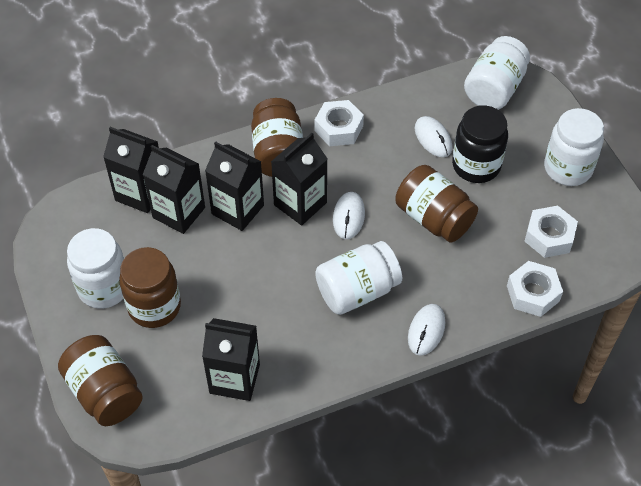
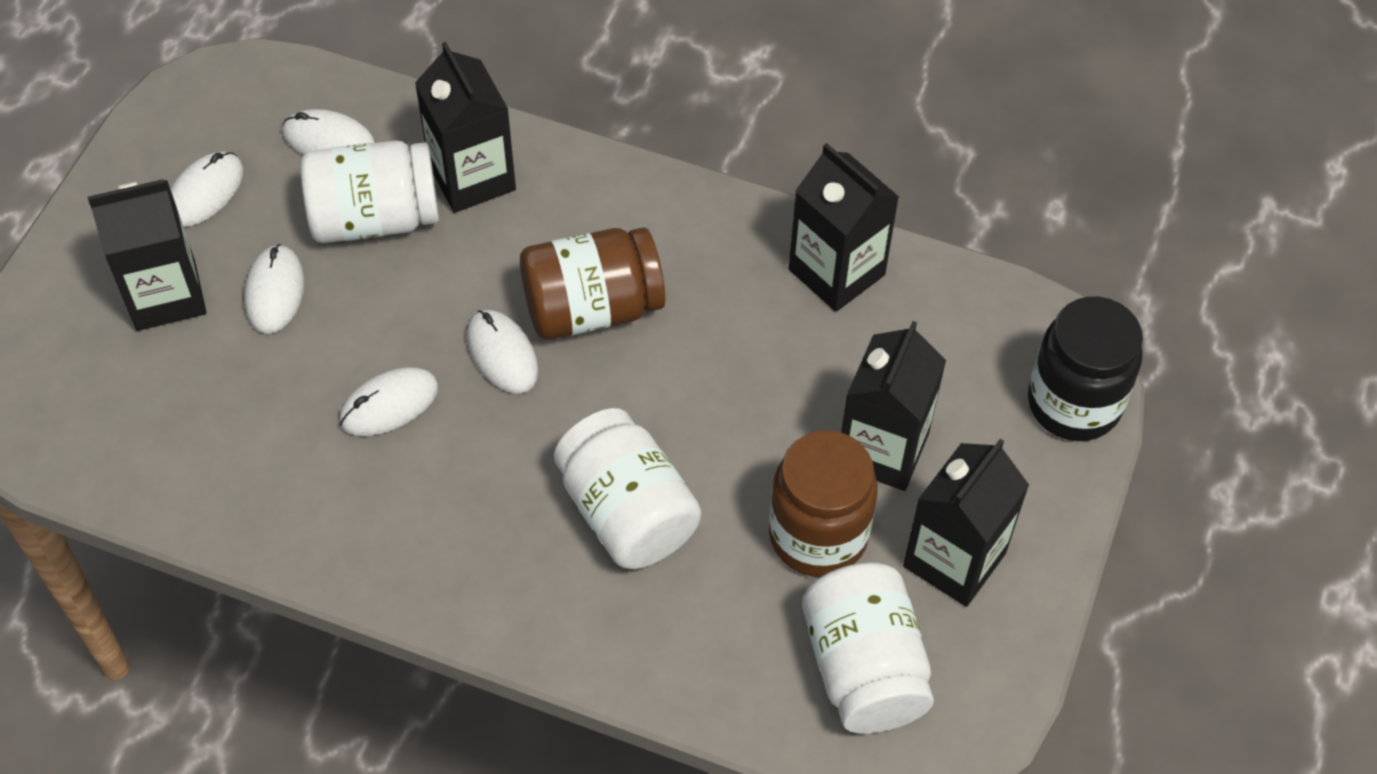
brown jar: 4 -> 2
white jar: 4 -> 3
white mouse: 3 -> 5
white nut: 3 -> 0

